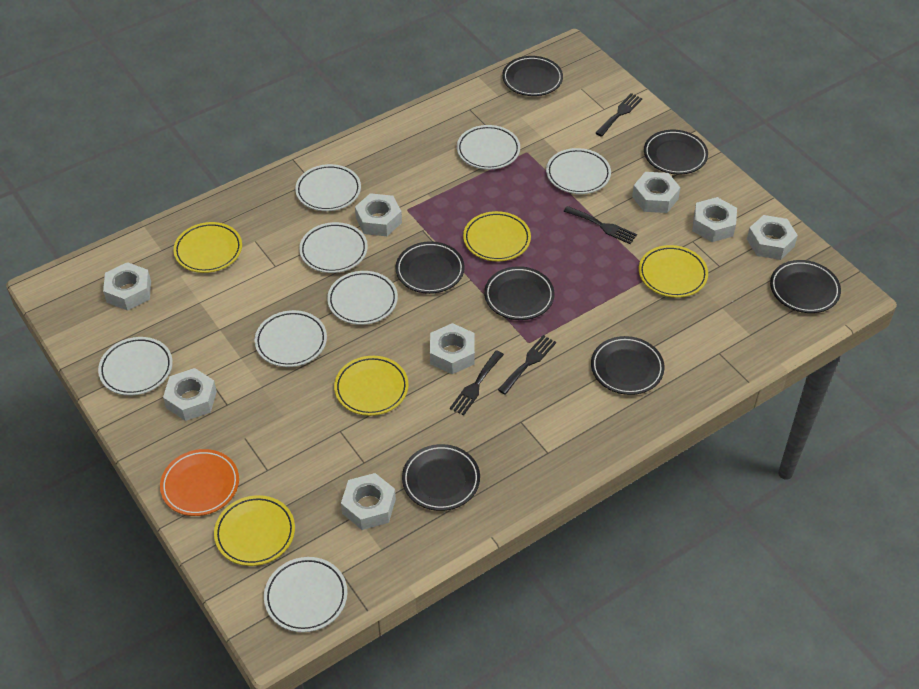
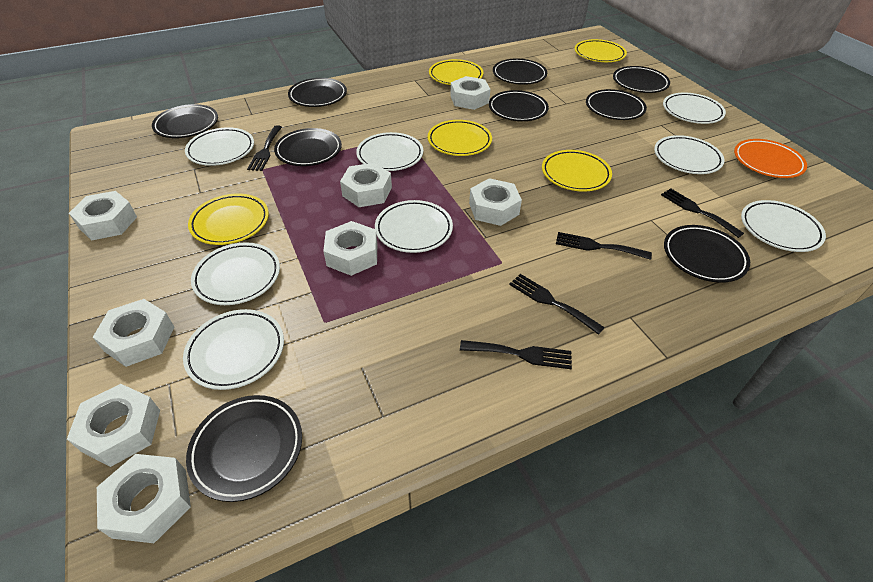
black fork: 4 -> 5
black plate: 7 -> 9

